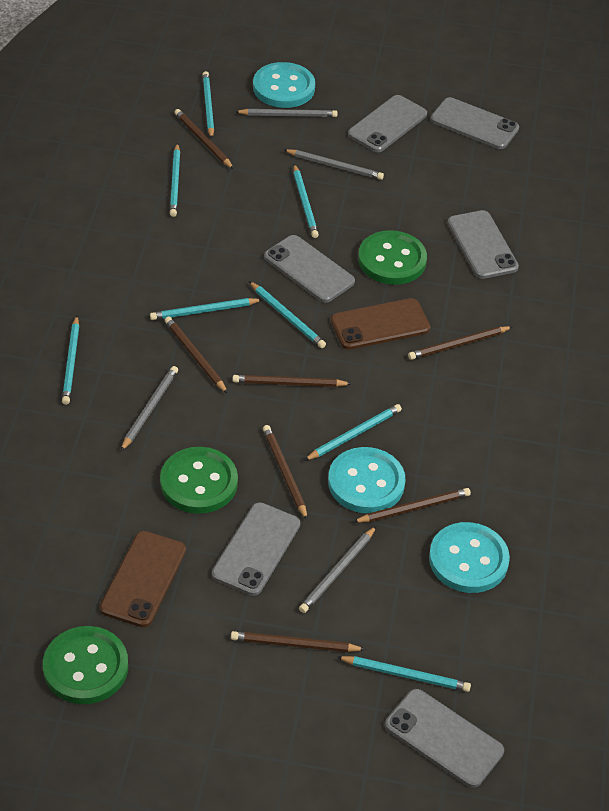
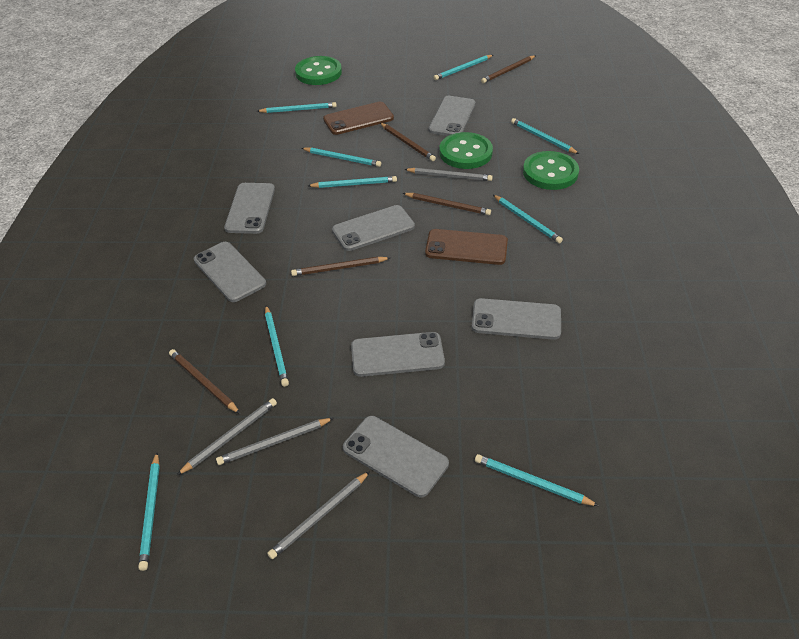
brown pencil: 7 -> 5
grey phone: 6 -> 7
turquoise button: 3 -> 0
turquoise pencil: 8 -> 9

